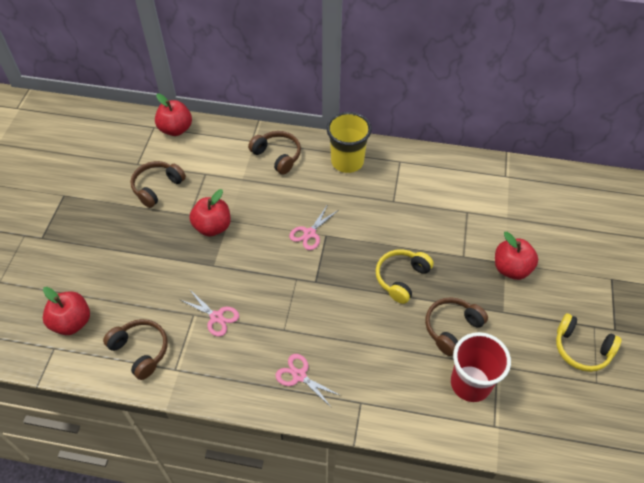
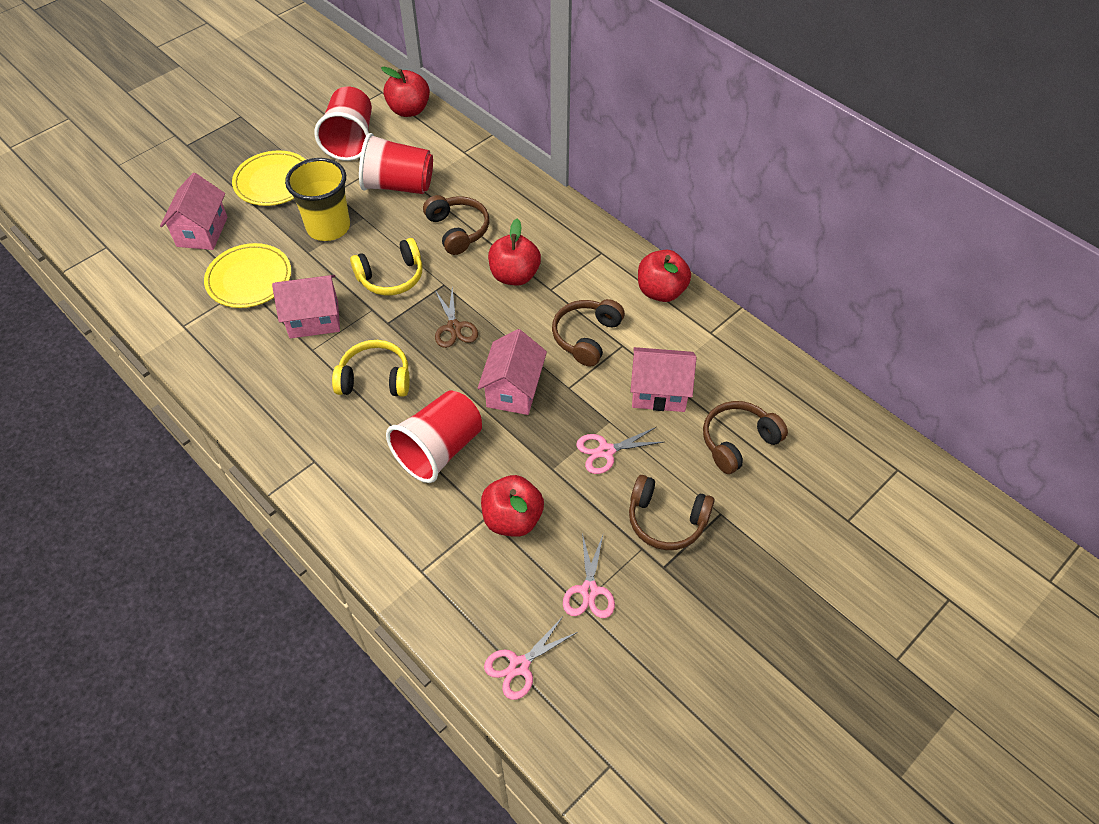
brown scissors: 0 -> 1
pink house: 0 -> 4
red cup: 1 -> 3
yellow plate: 0 -> 2

